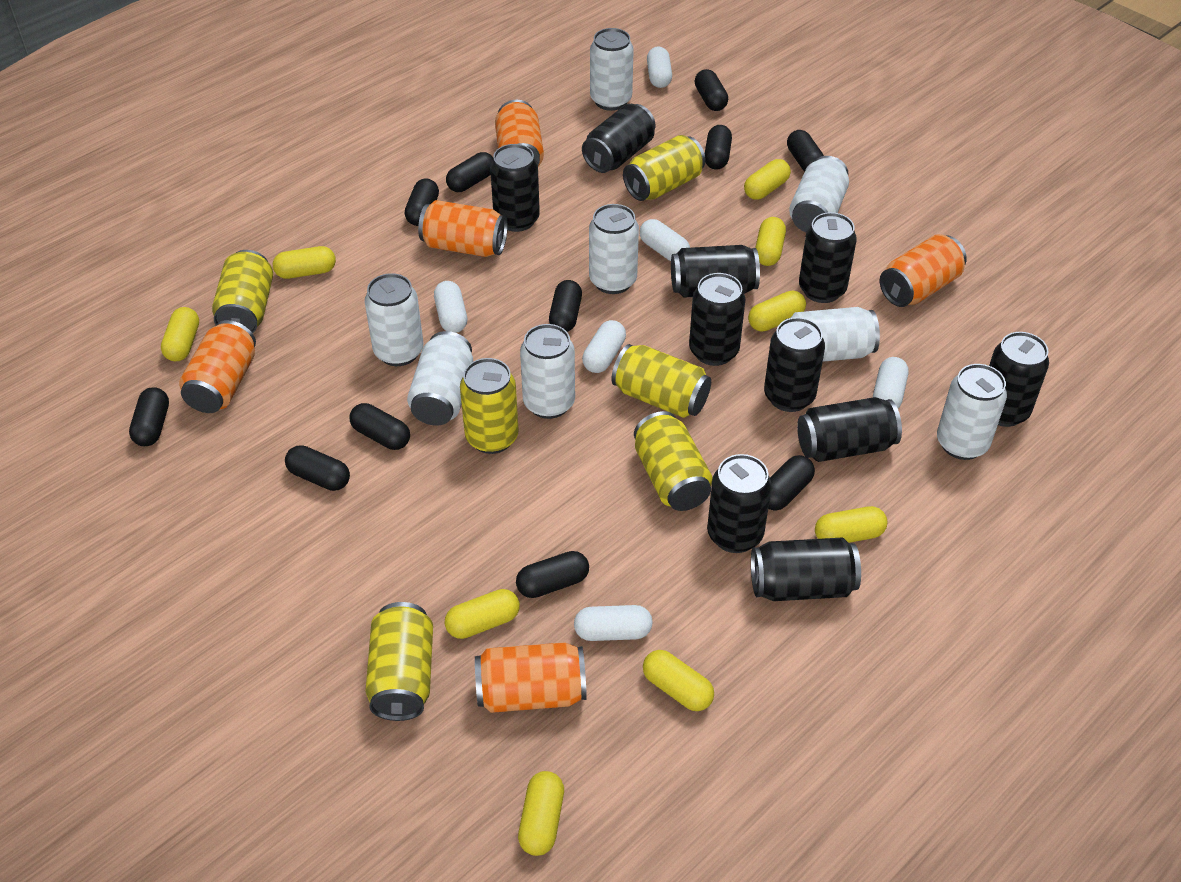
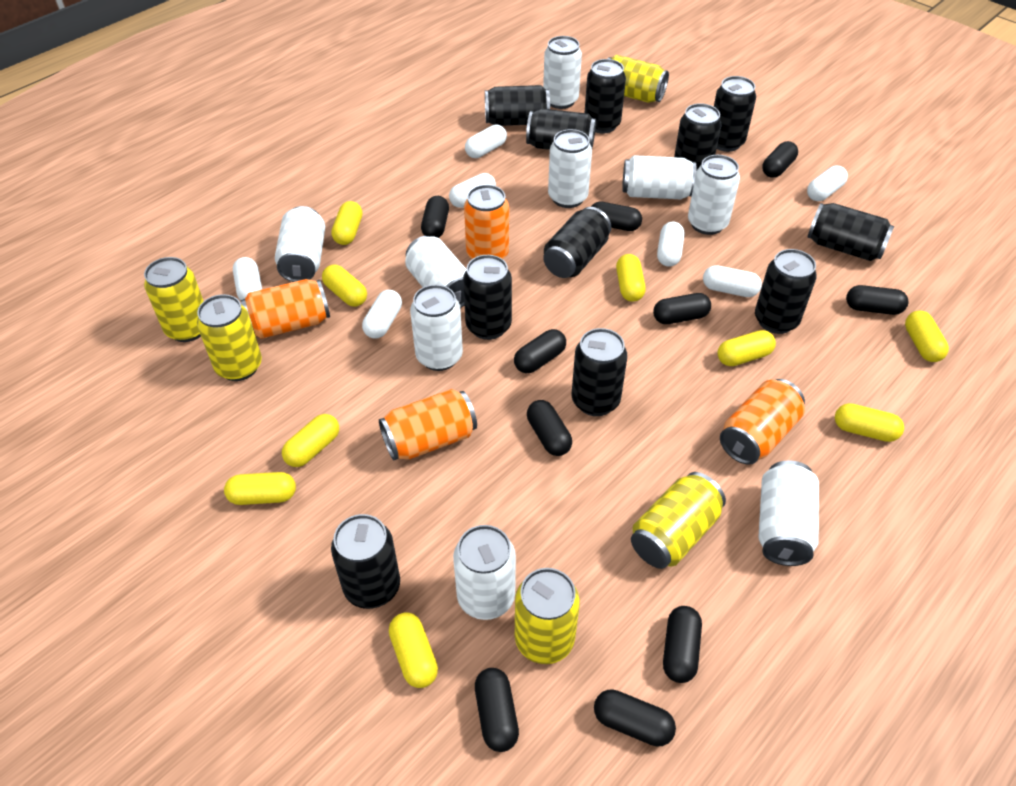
black can: 10 -> 11
black capsule: 11 -> 10
orange can: 5 -> 4
white can: 8 -> 9
white capsule: 6 -> 7
yellow can: 6 -> 5

